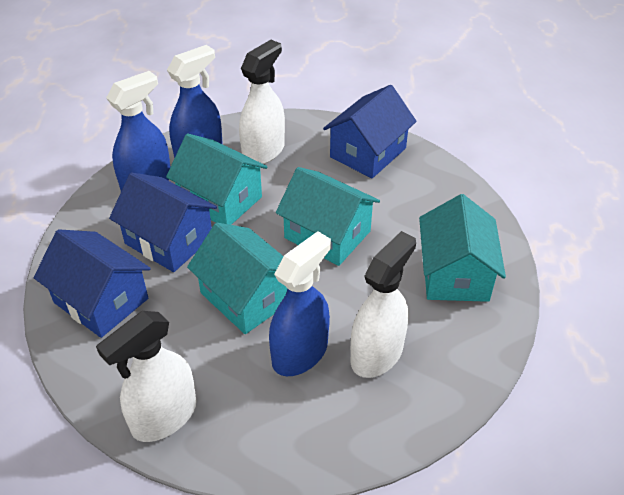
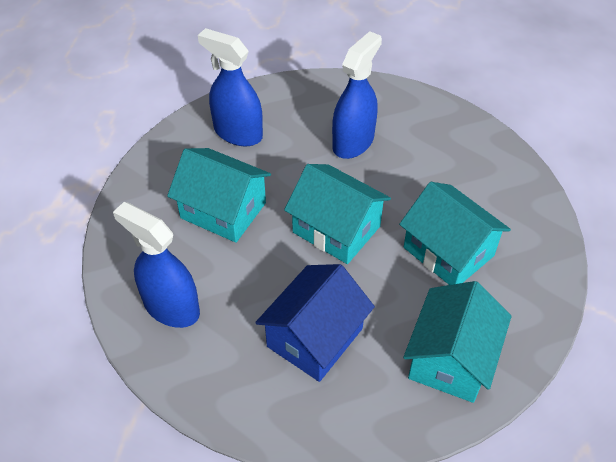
blue house: 3 -> 1
white spray bottle: 3 -> 0

